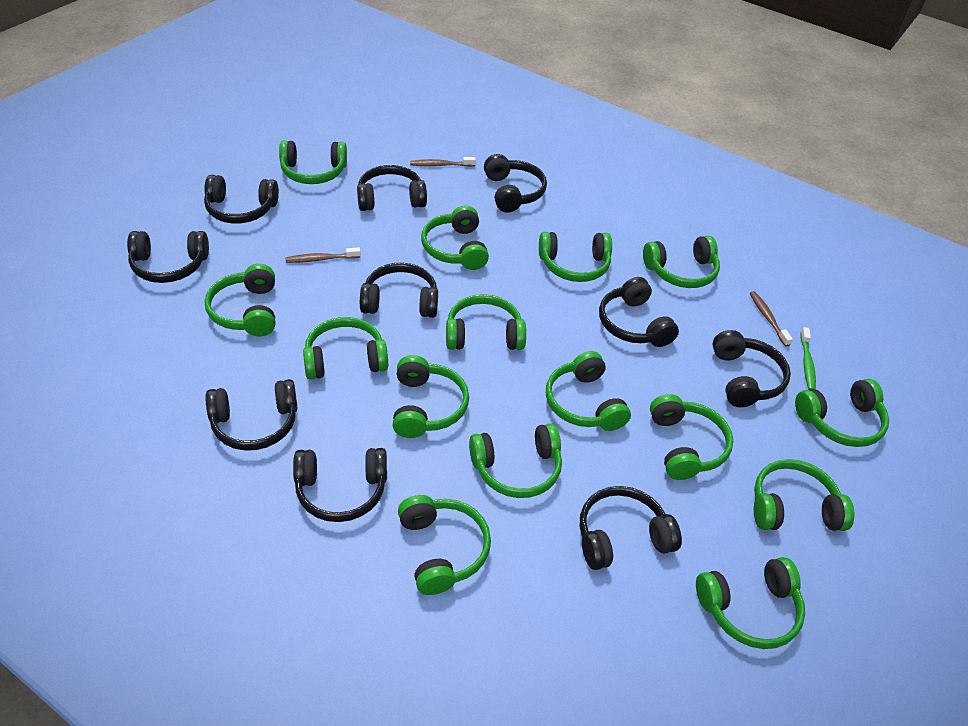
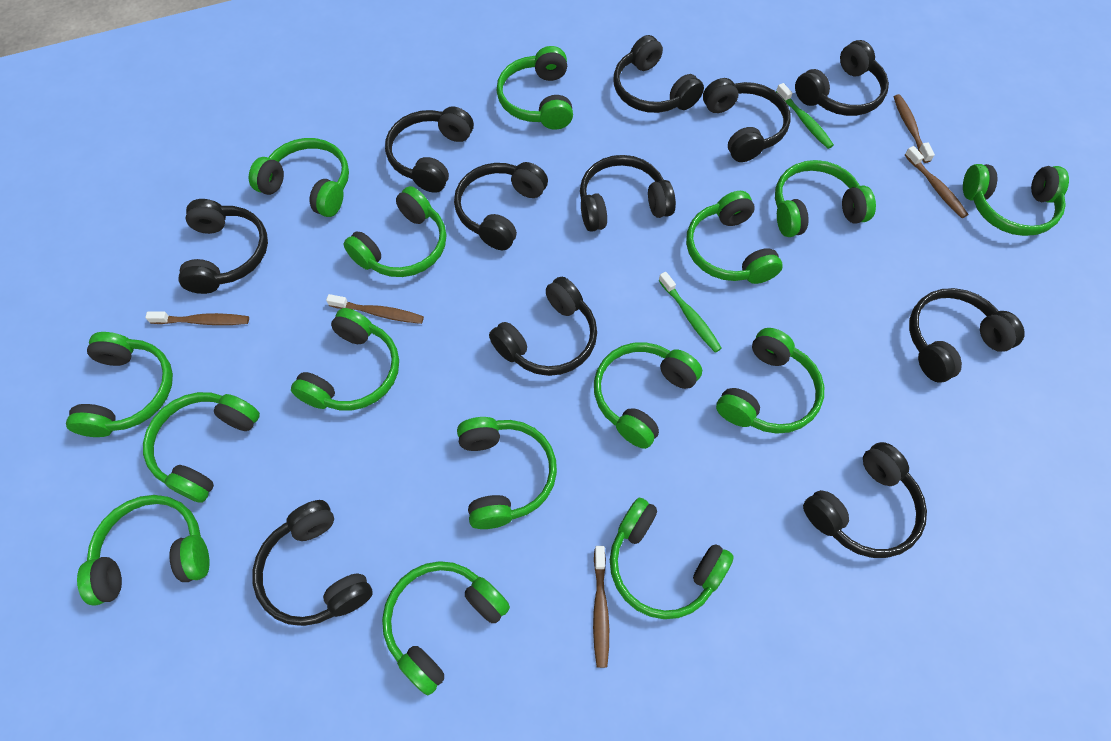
black headphones: 10 -> 11
brown toothbrush: 3 -> 5
green toothbrush: 1 -> 2

